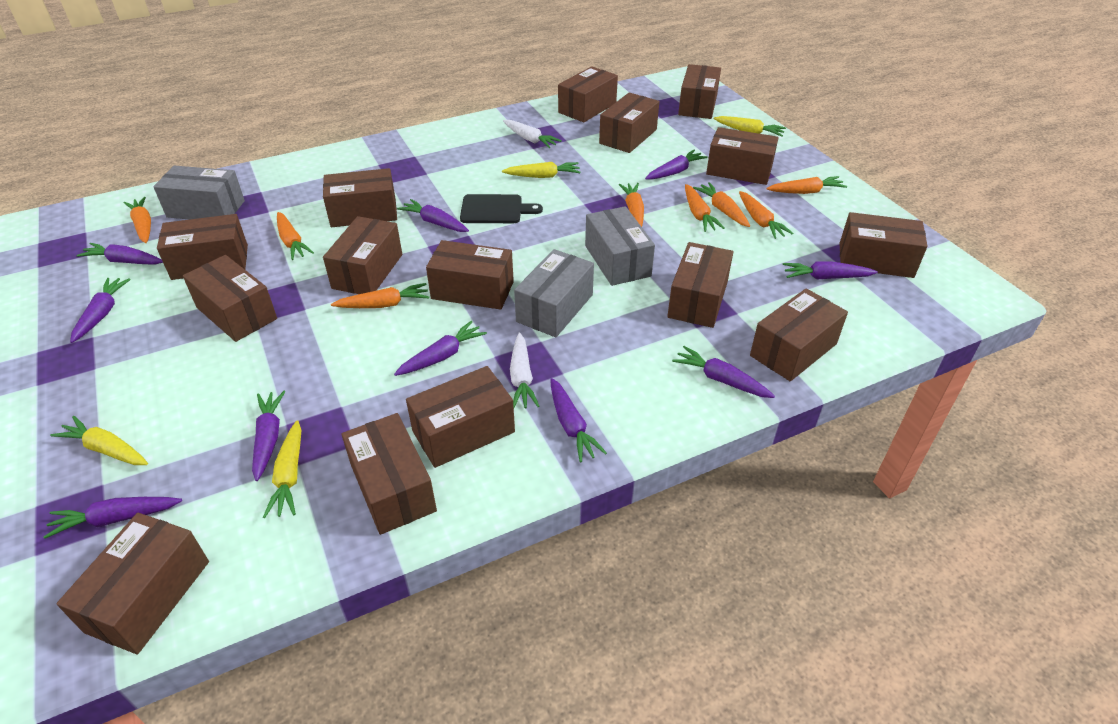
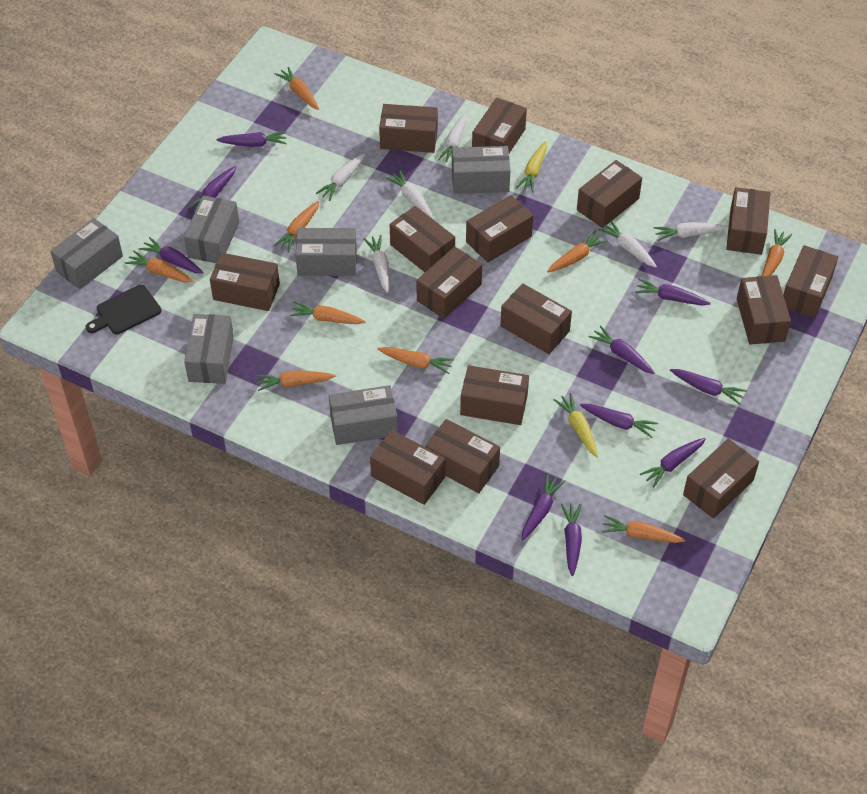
grey box: 3 -> 6
orange carrot: 8 -> 9
white carrot: 2 -> 6
yellow carrot: 4 -> 2

